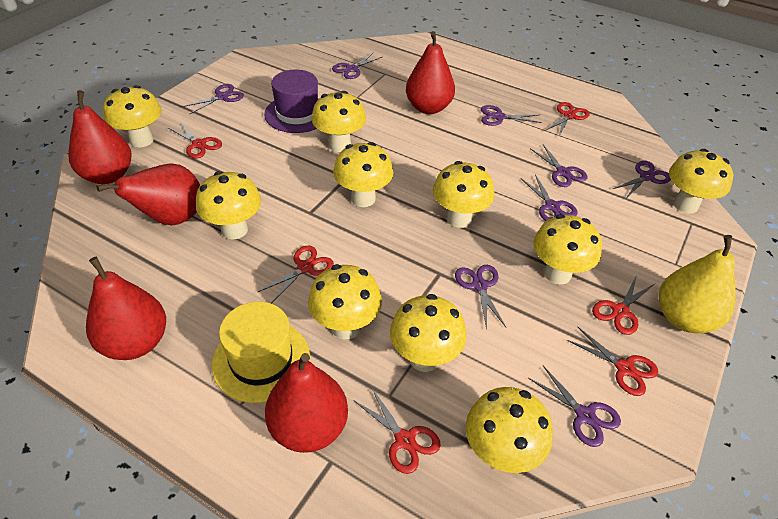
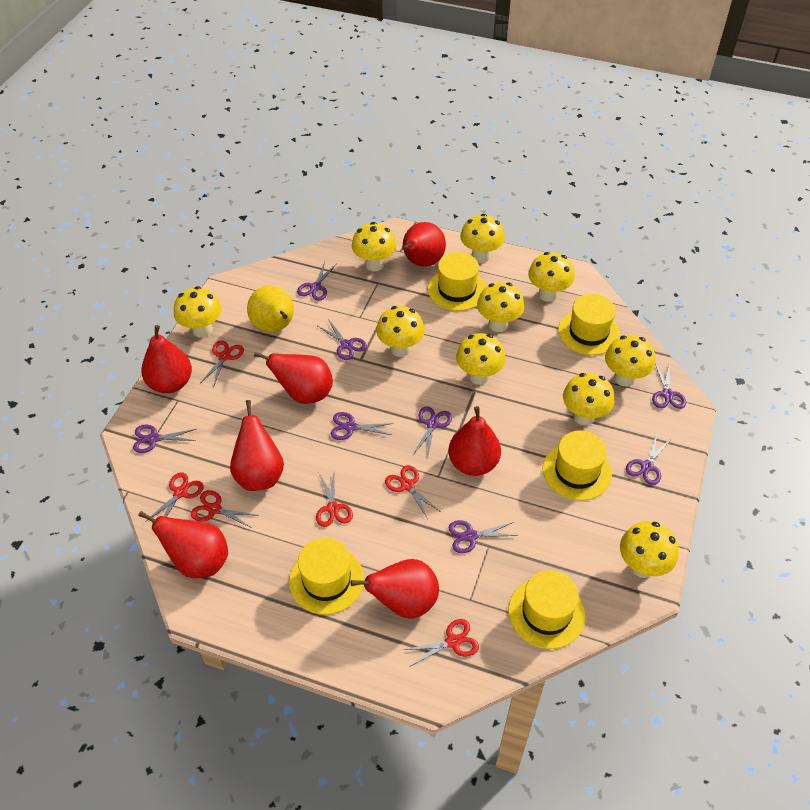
purple hat: 1 -> 0
red pear: 5 -> 7
yellow hat: 1 -> 5

